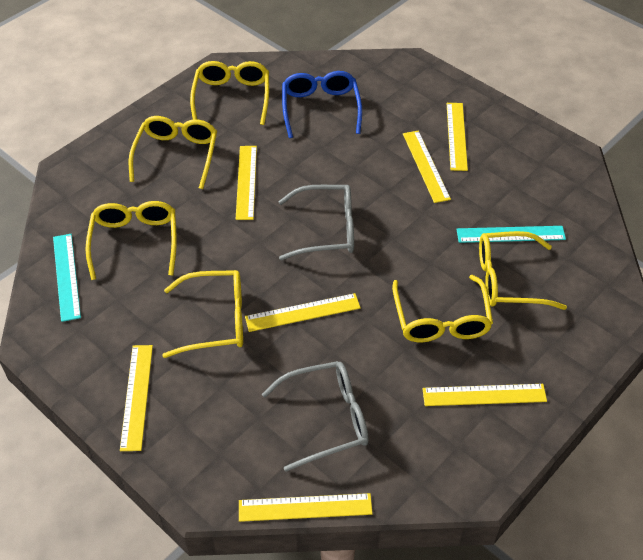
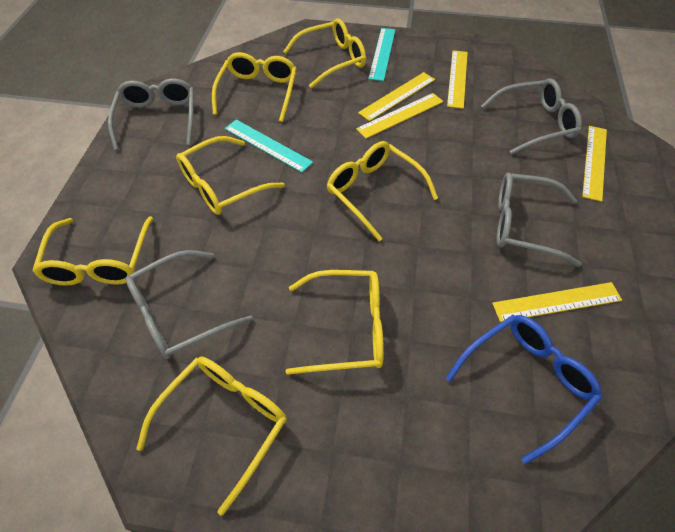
grey glasses: 2 -> 4
yellow glasses: 6 -> 7
yellow ruler: 7 -> 5

